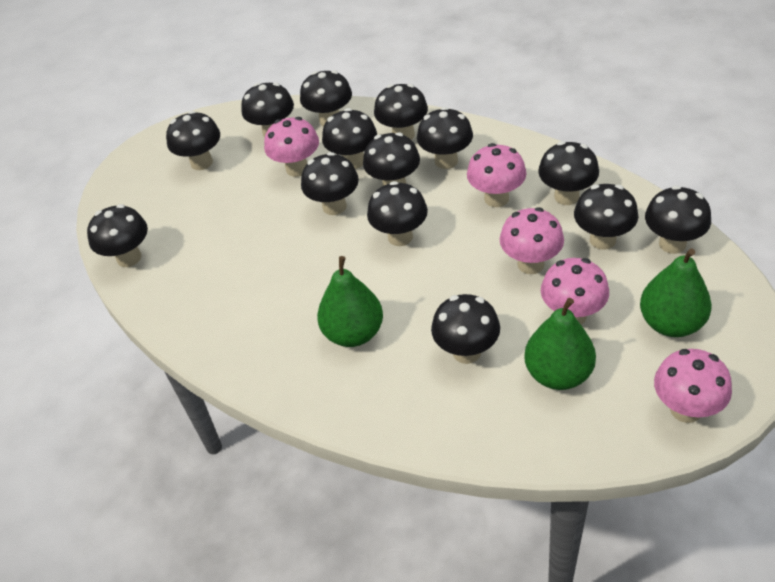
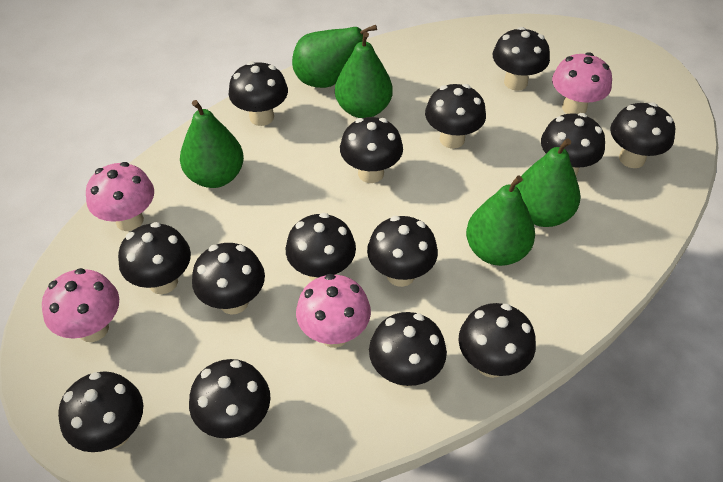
green pear: 3 -> 5
pink mushroom: 5 -> 4

